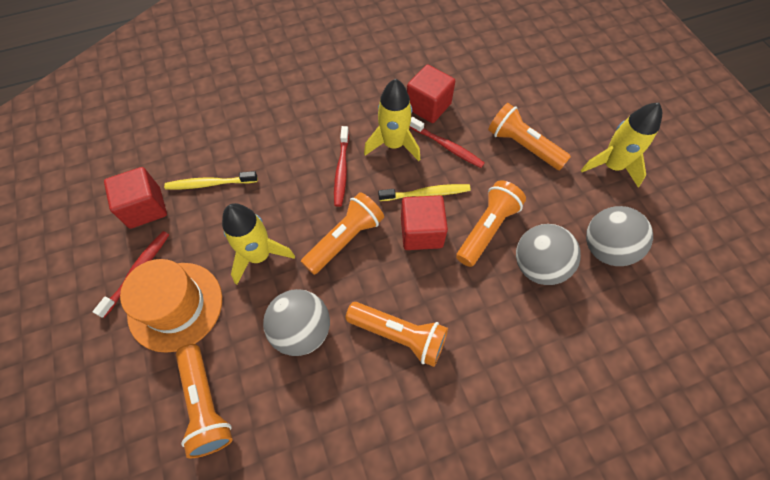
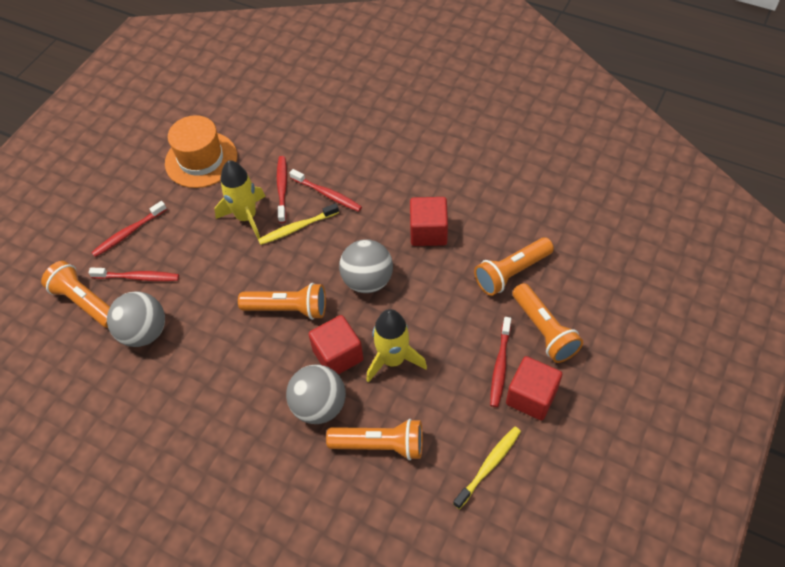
red toothbrush: 3 -> 5
yellow rocket: 3 -> 2

